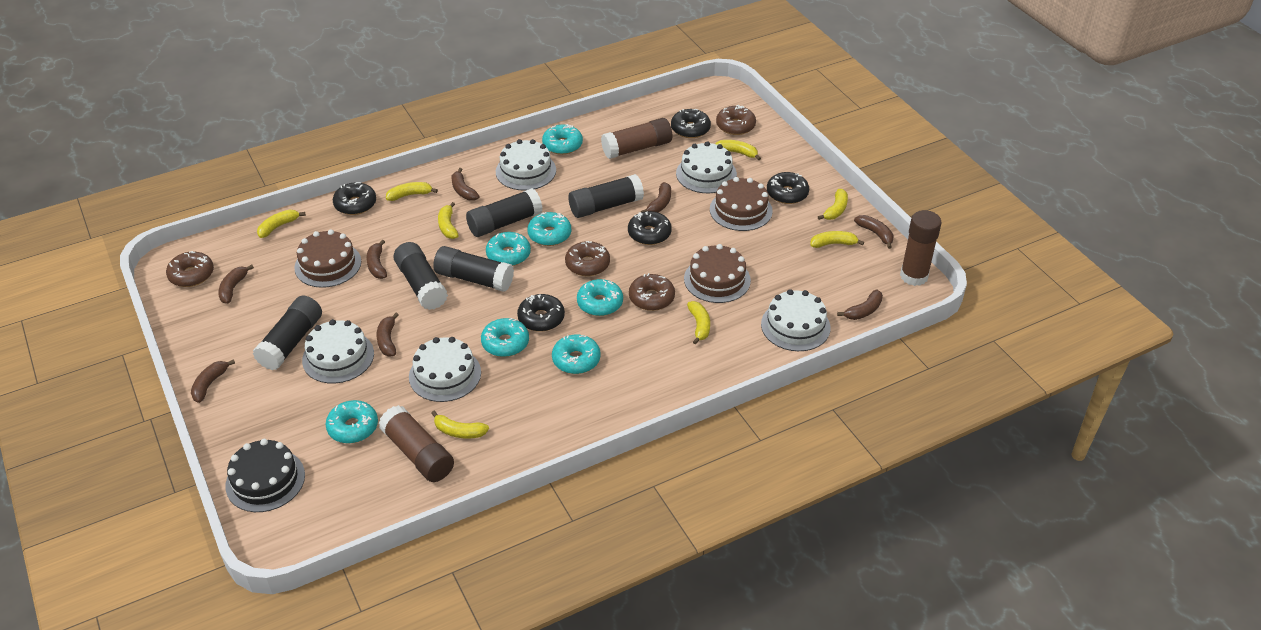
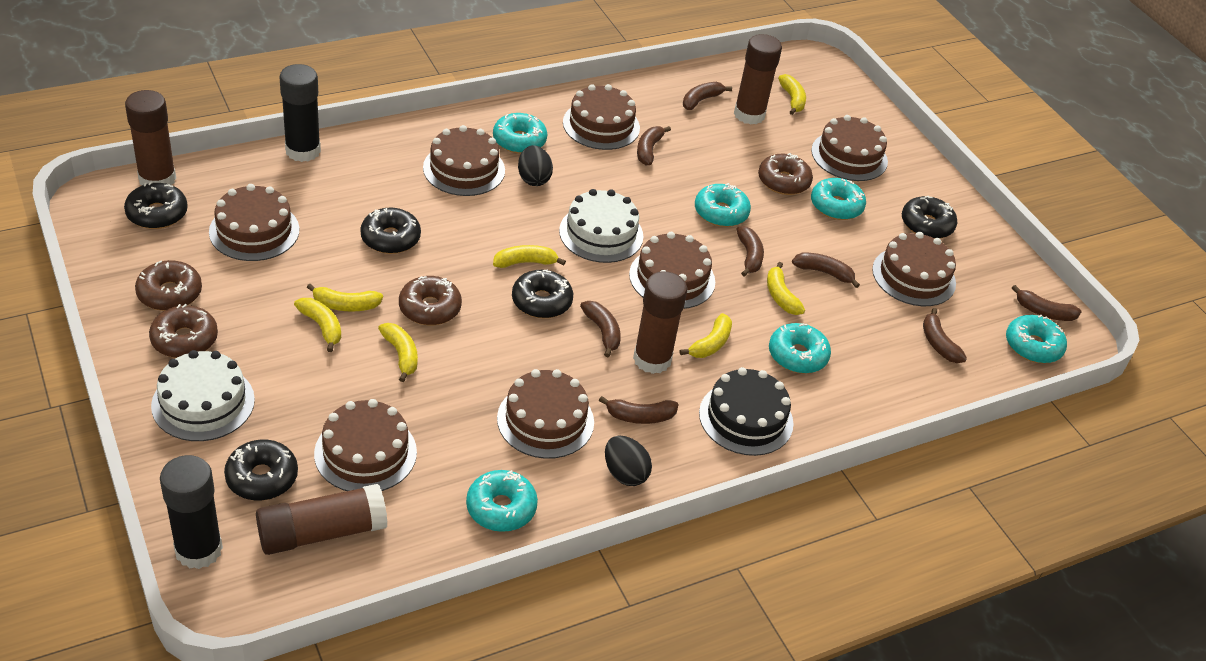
black egg: 0 -> 2
black glue stick: 5 -> 2
brown cake: 3 -> 8
brown glue stick: 3 -> 4
turquoise donut: 7 -> 6
white cake: 5 -> 2
yellow banana: 8 -> 7

